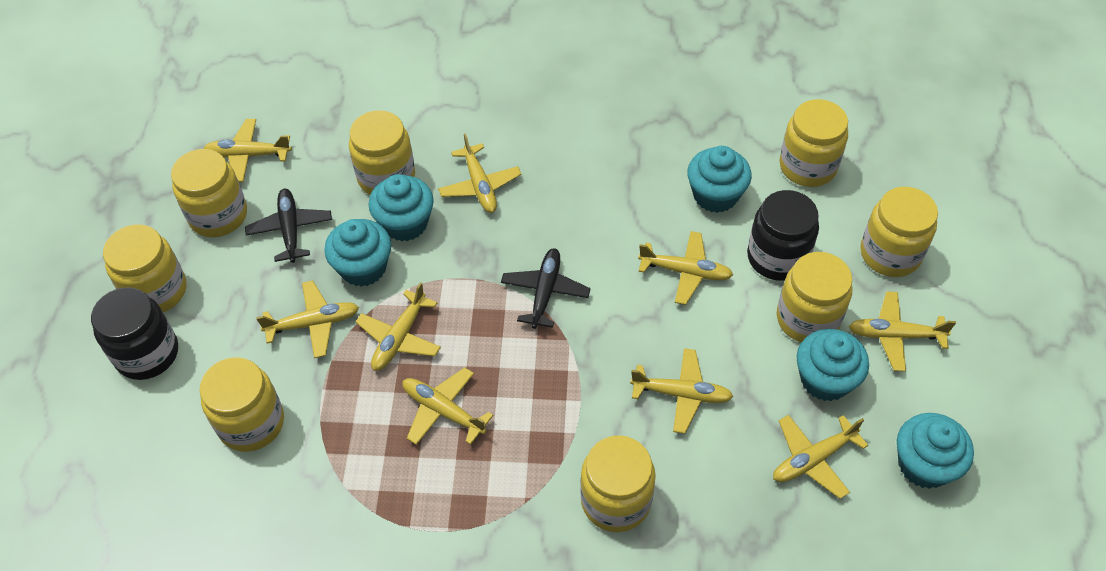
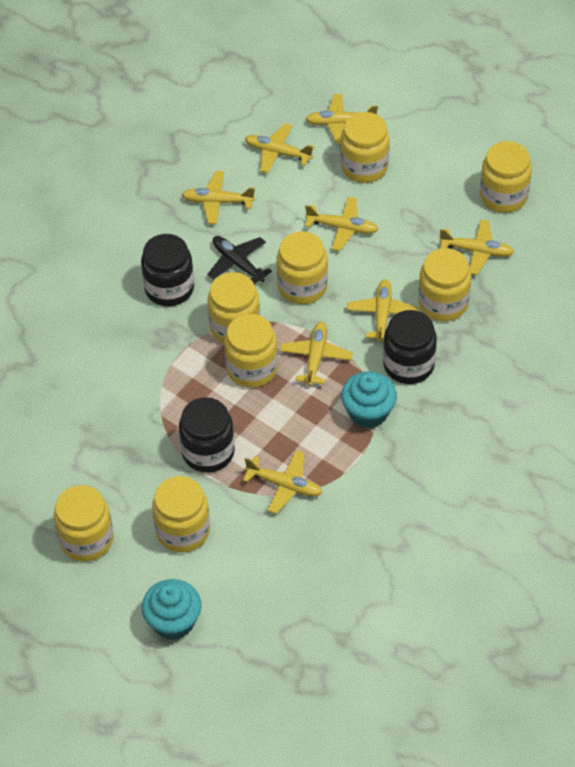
black jar: 2 -> 3
black plane: 2 -> 1
turquoise cupcake: 5 -> 2
yellow plane: 9 -> 8

